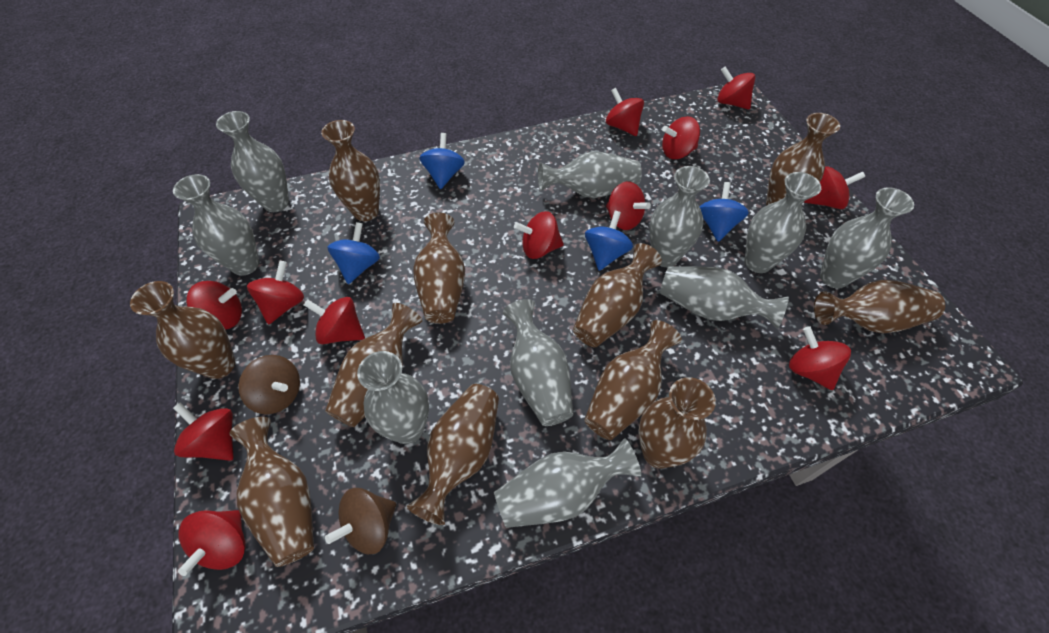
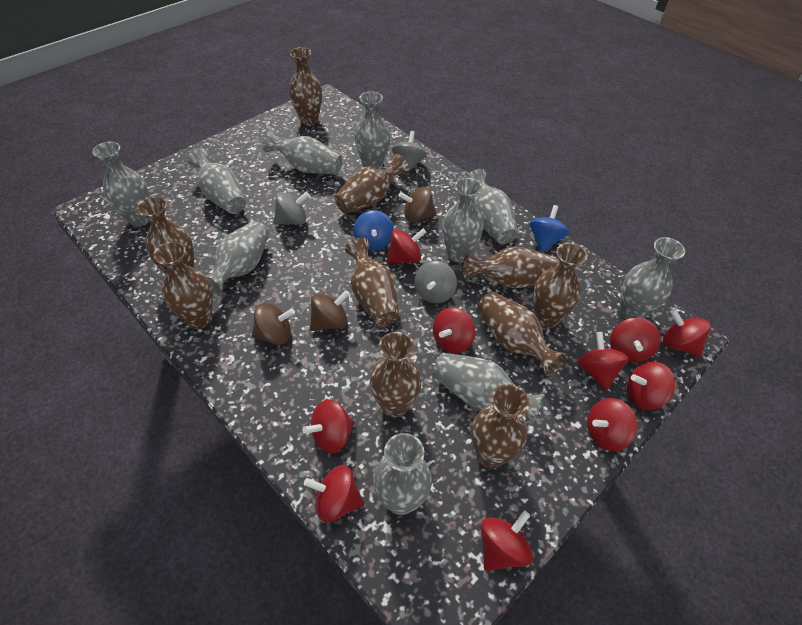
blue spinning top: 4 -> 2
brown spinning top: 2 -> 3
brown vase: 11 -> 10
grey spinning top: 0 -> 3
red spinning top: 12 -> 10

